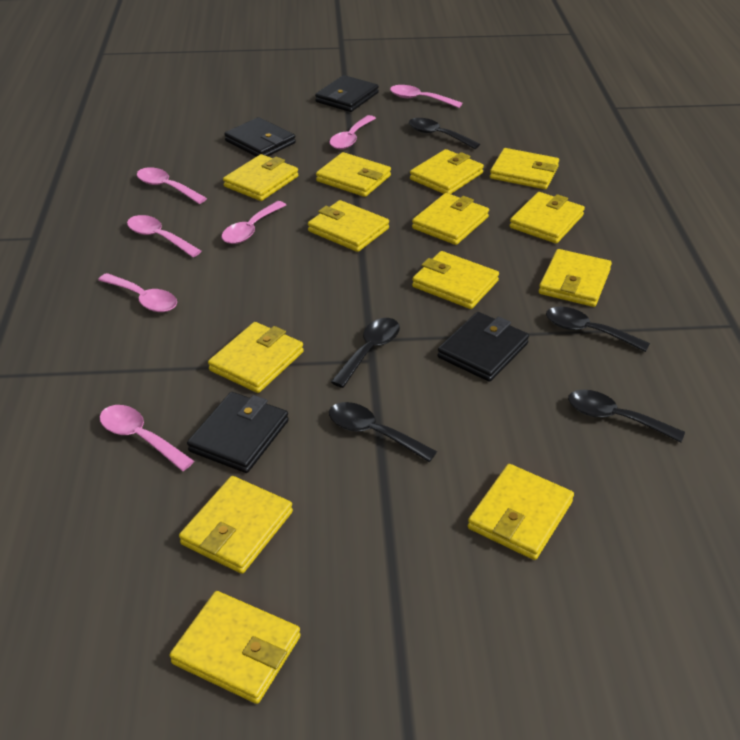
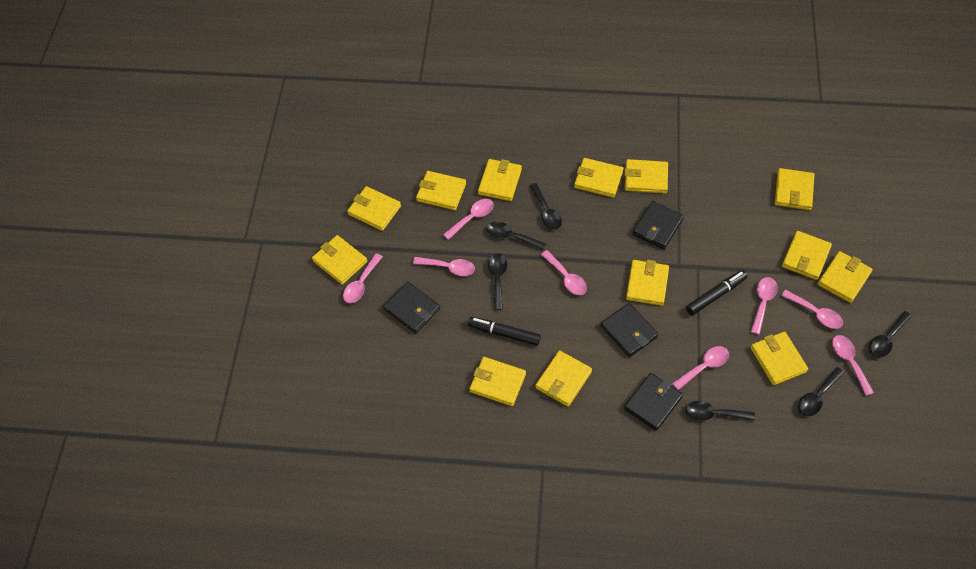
black marker: 0 -> 2
black spoon: 5 -> 6
pink spoon: 7 -> 8

